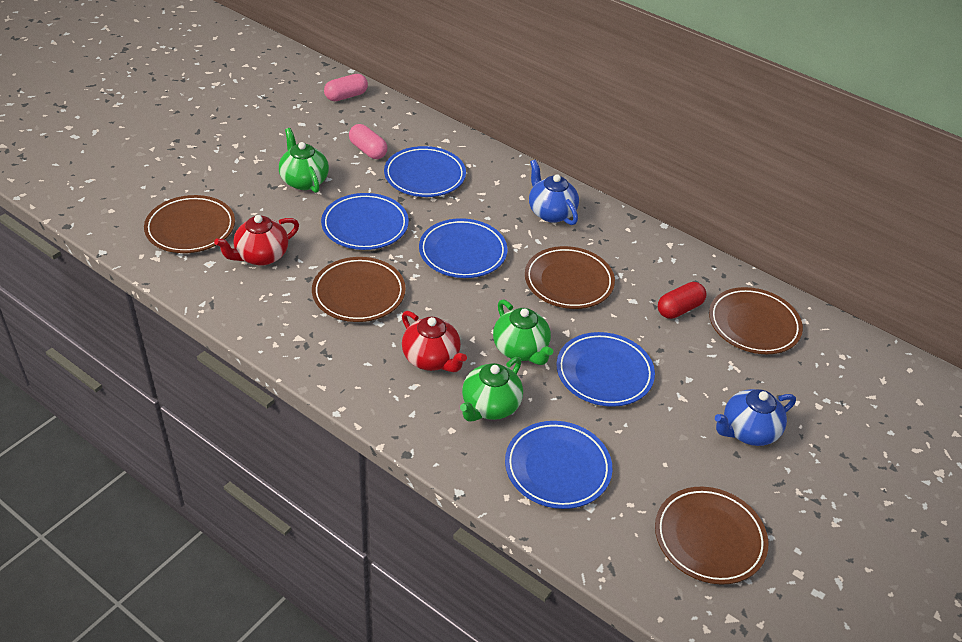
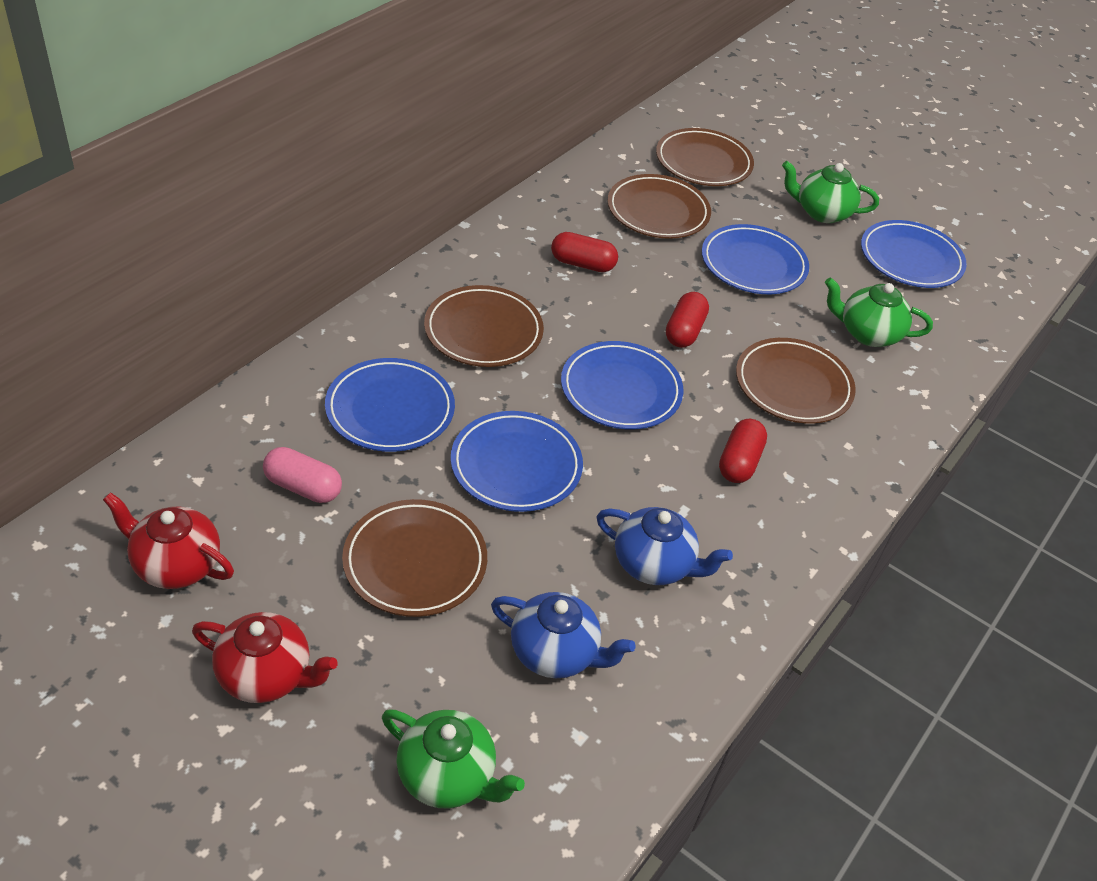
pink capsule: 2 -> 1
red capsule: 1 -> 3

